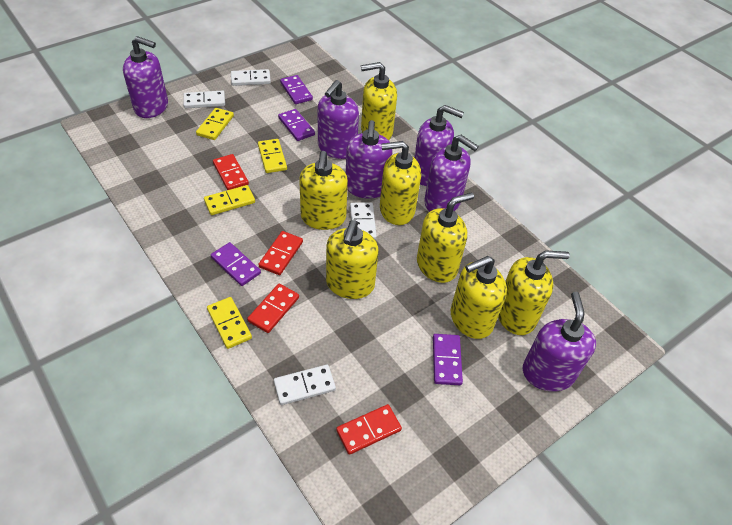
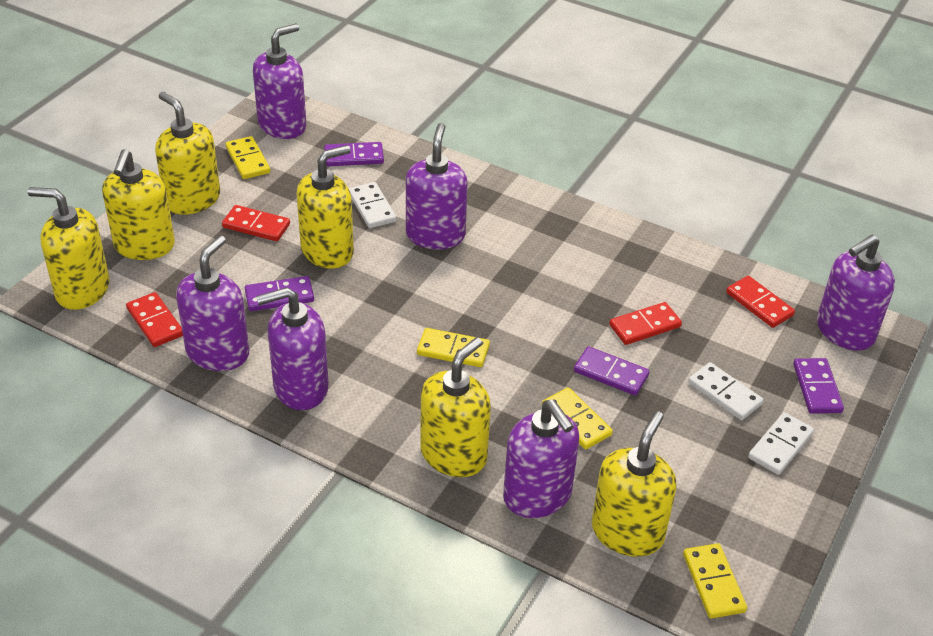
white domino: 4 -> 3
yellow soap dispenser: 7 -> 6

